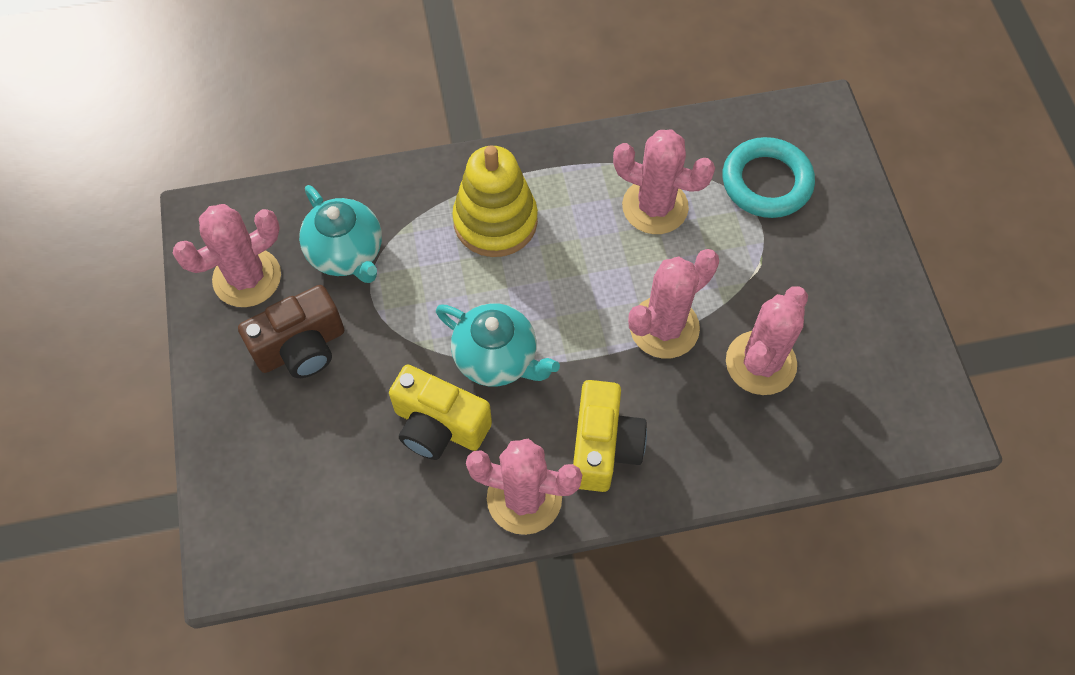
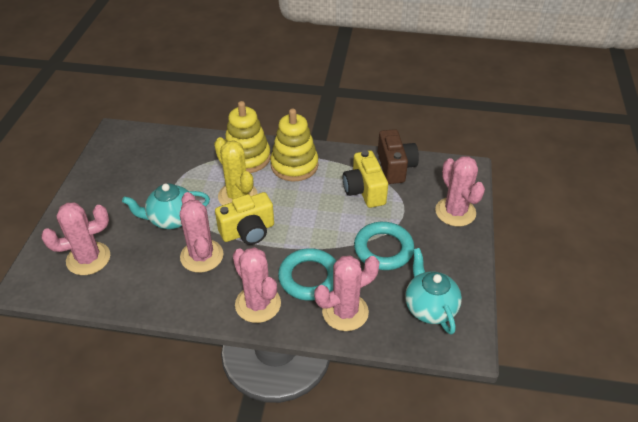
turquoise ring: 1 -> 2
yellow cactus: 0 -> 1
yellow stacking toy: 1 -> 2

